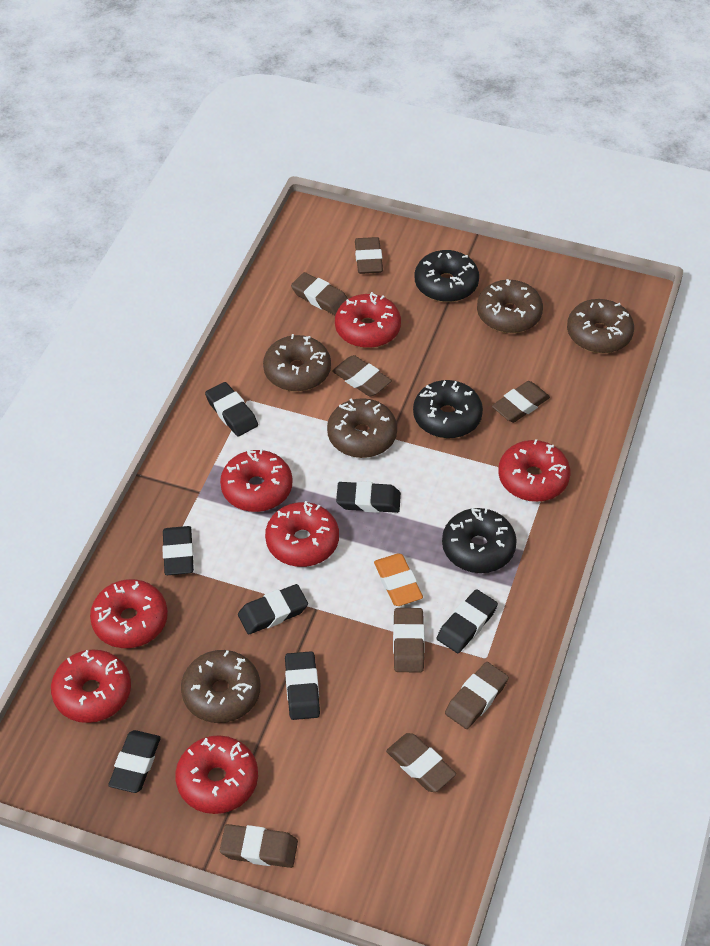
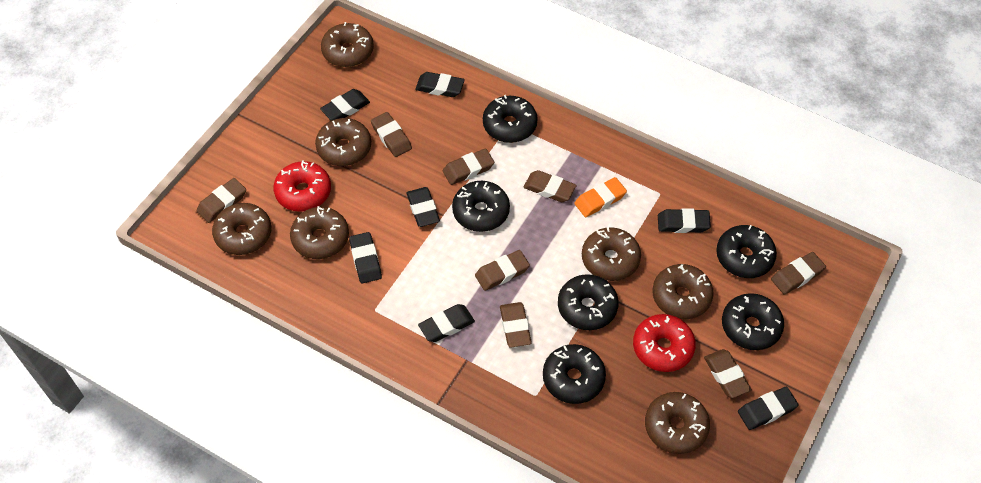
black donut: 3 -> 6
brown donut: 5 -> 7
red donut: 7 -> 2

